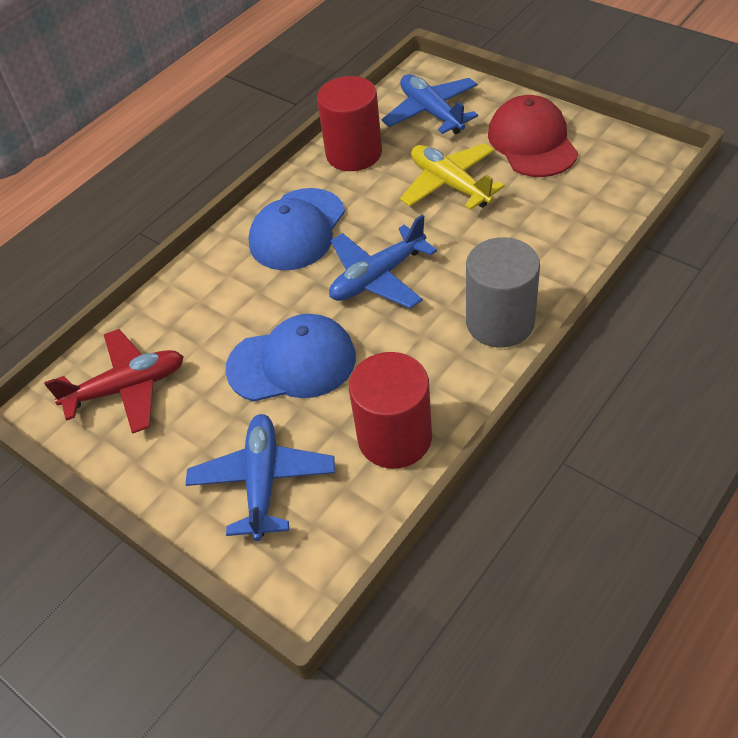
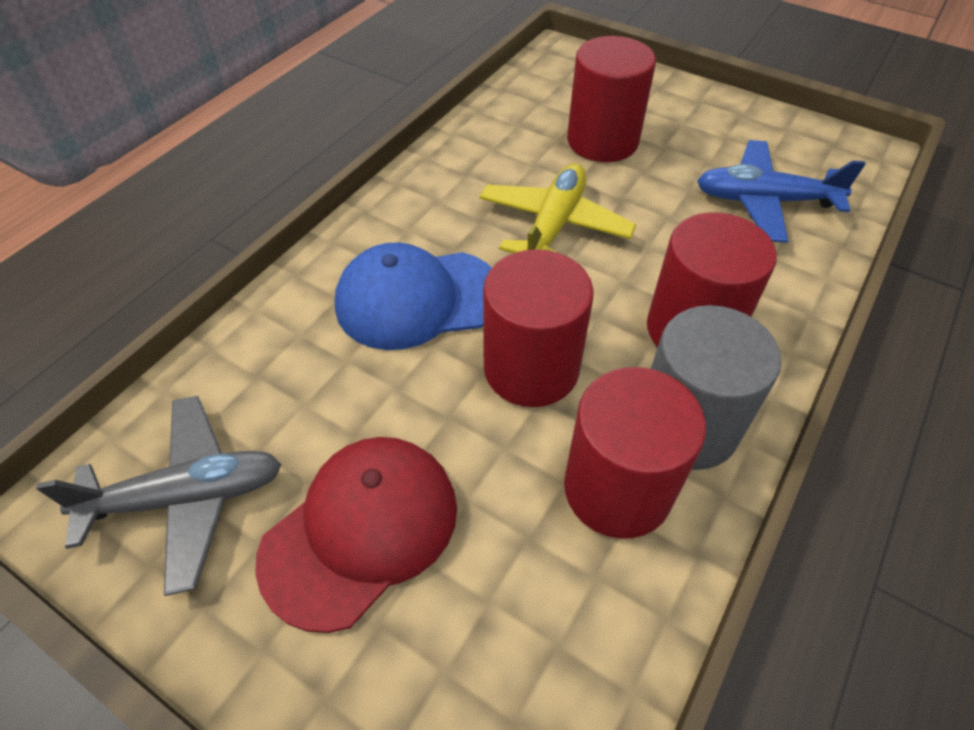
blue cap: 2 -> 1
blue plane: 3 -> 1
grey plane: 0 -> 1
red cylinder: 2 -> 4
red plane: 1 -> 0

